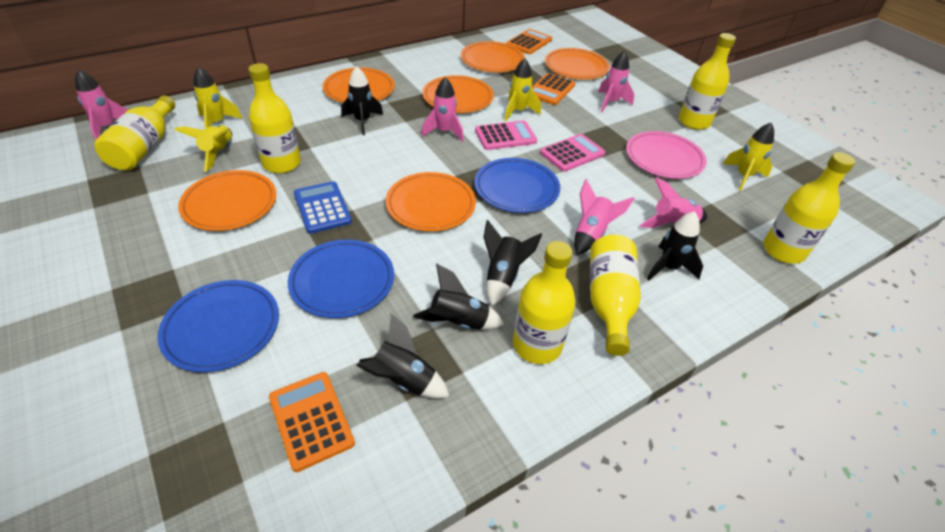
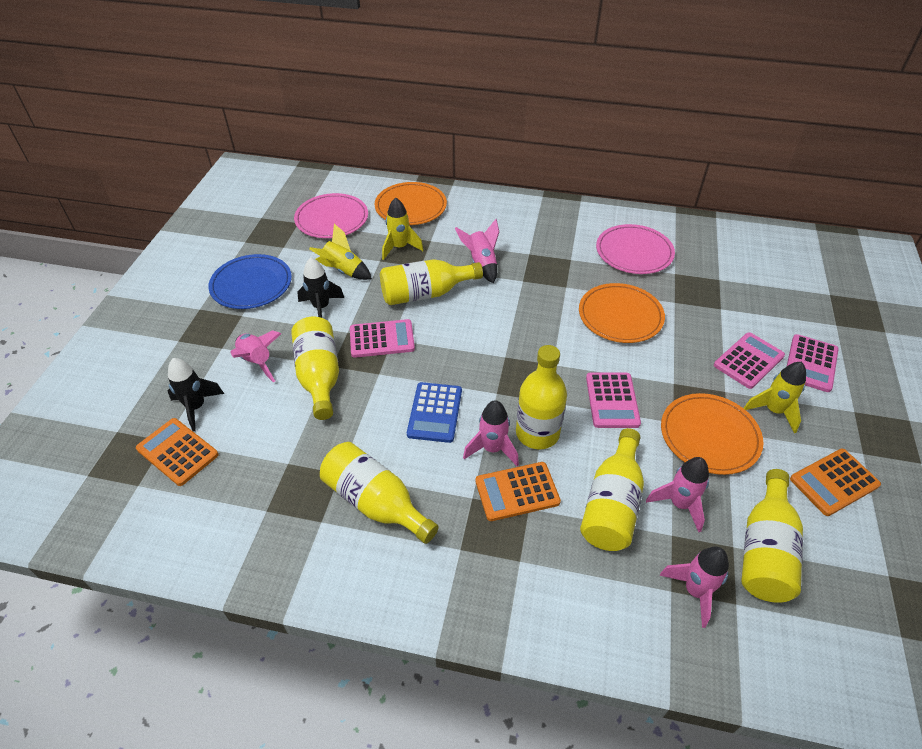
black rocket: 5 -> 2
blue plate: 3 -> 1
orange plate: 6 -> 3
pink calculator: 2 -> 4
pink plate: 1 -> 2
yellow rocket: 4 -> 3

